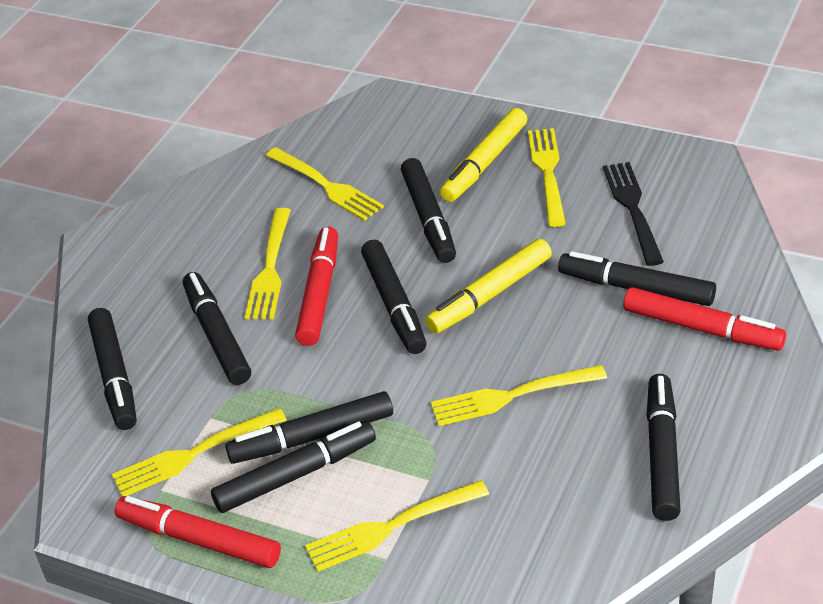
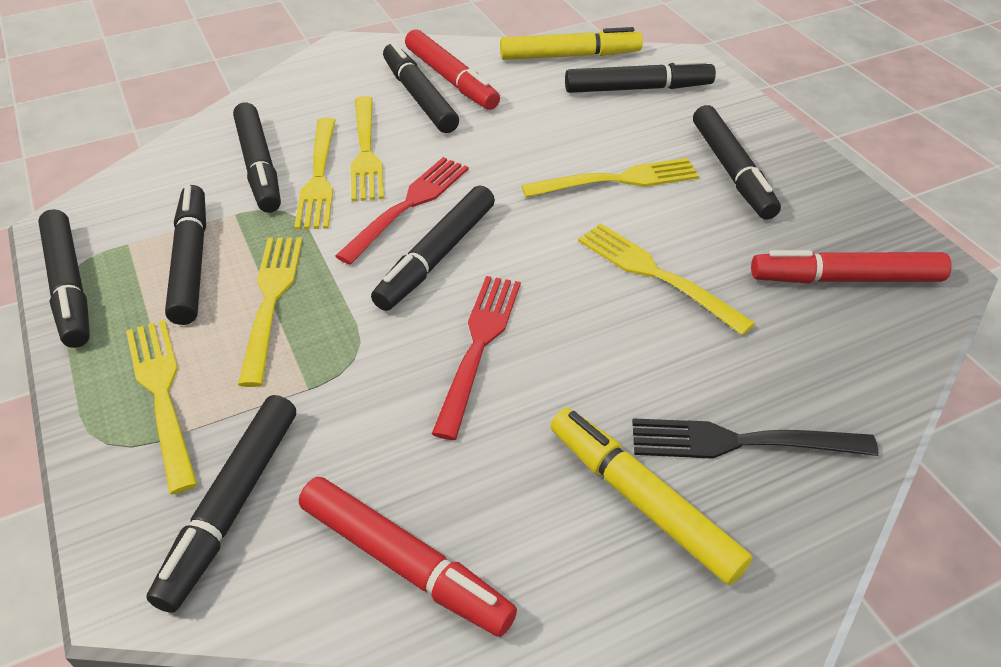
red fork: 0 -> 2

